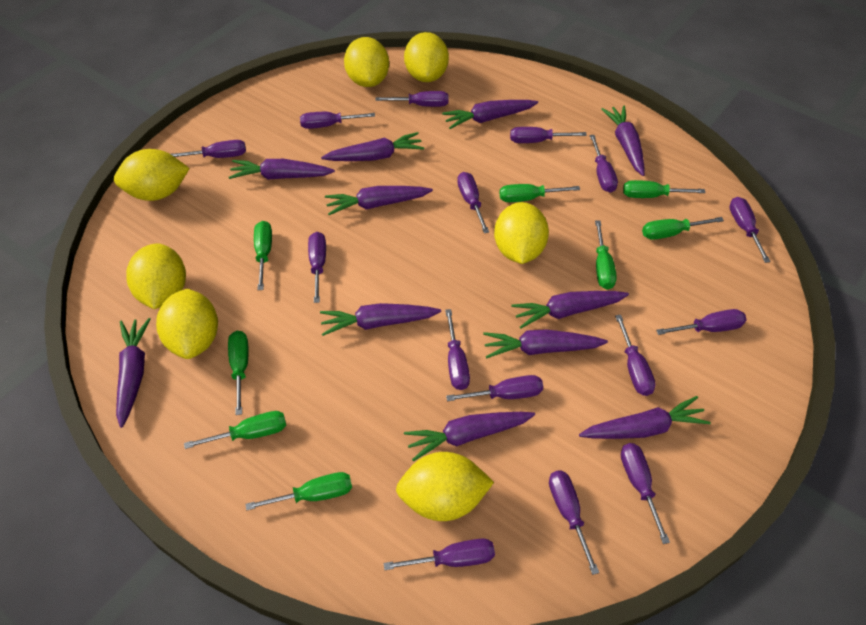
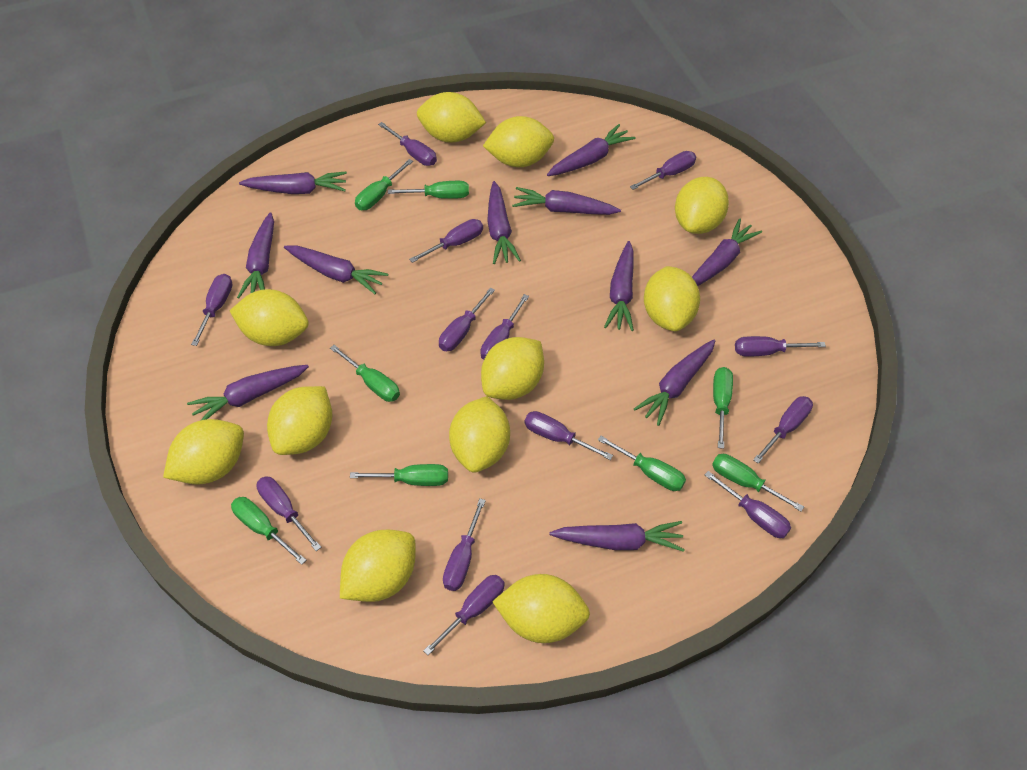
purple screwdriver: 15 -> 13
yellow lemon: 7 -> 11

